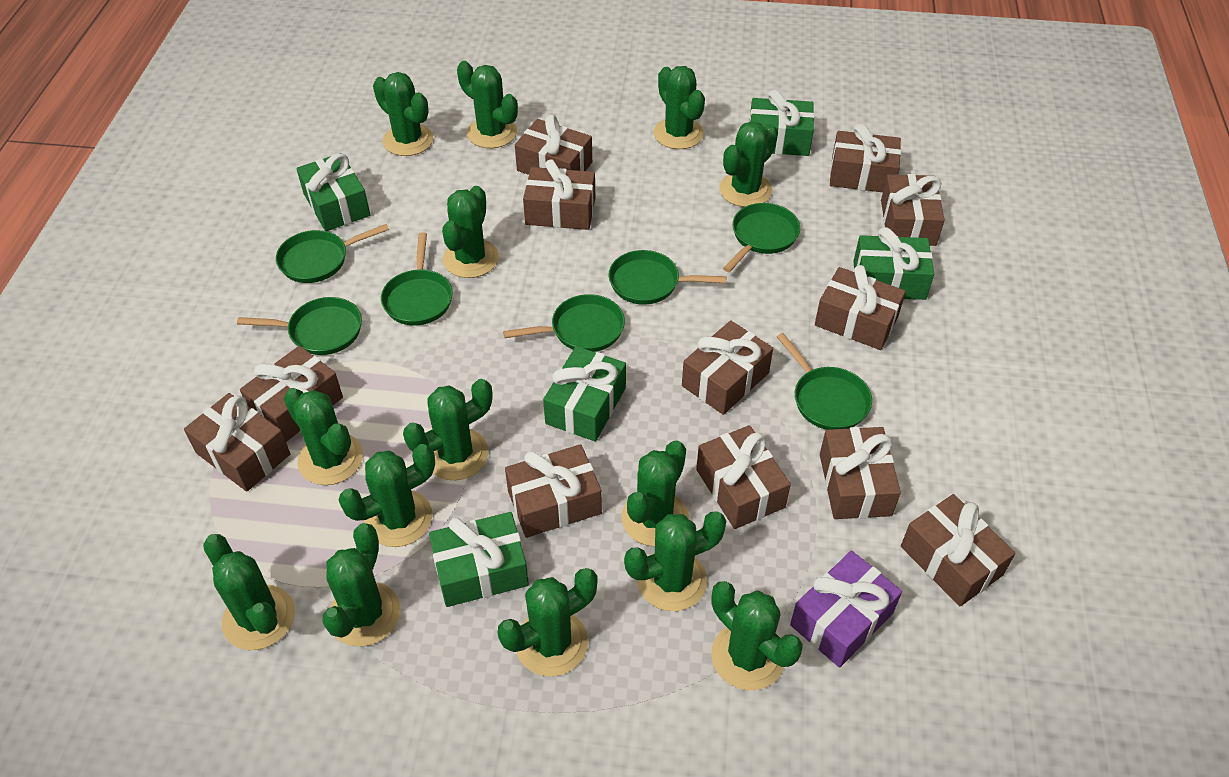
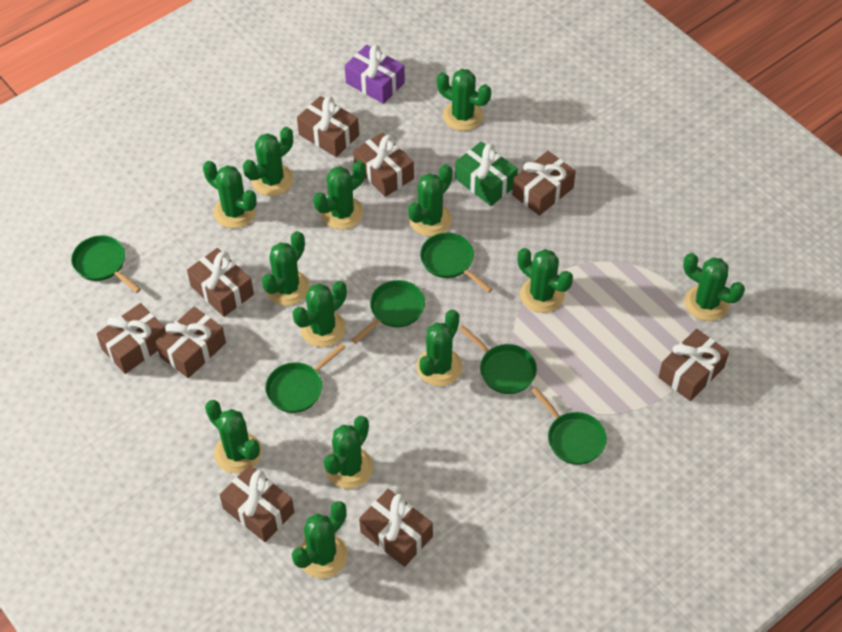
brown gift: 12 -> 9
green cactus: 14 -> 13
green gift: 5 -> 1
green pan: 7 -> 6

